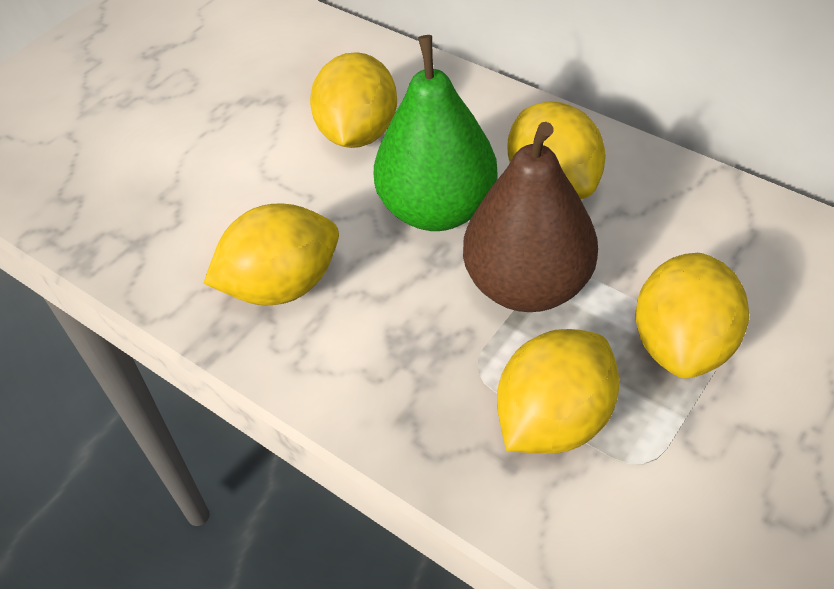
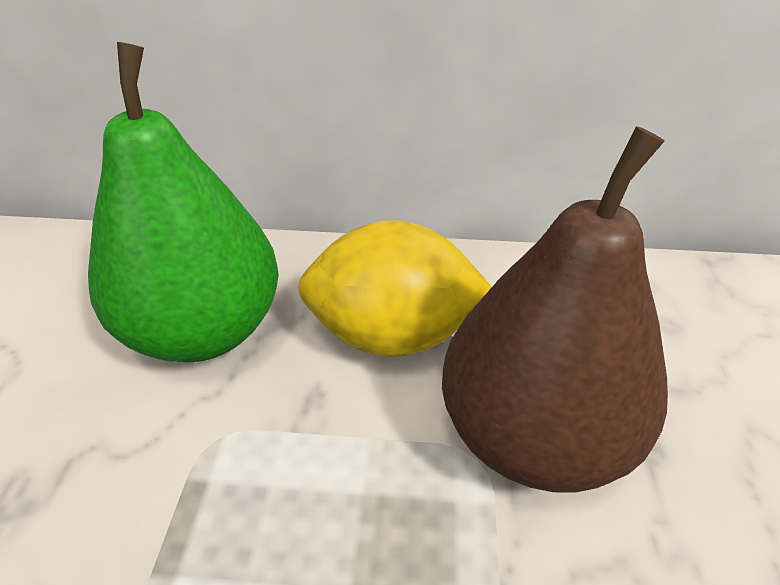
yellow lemon: 5 -> 1

